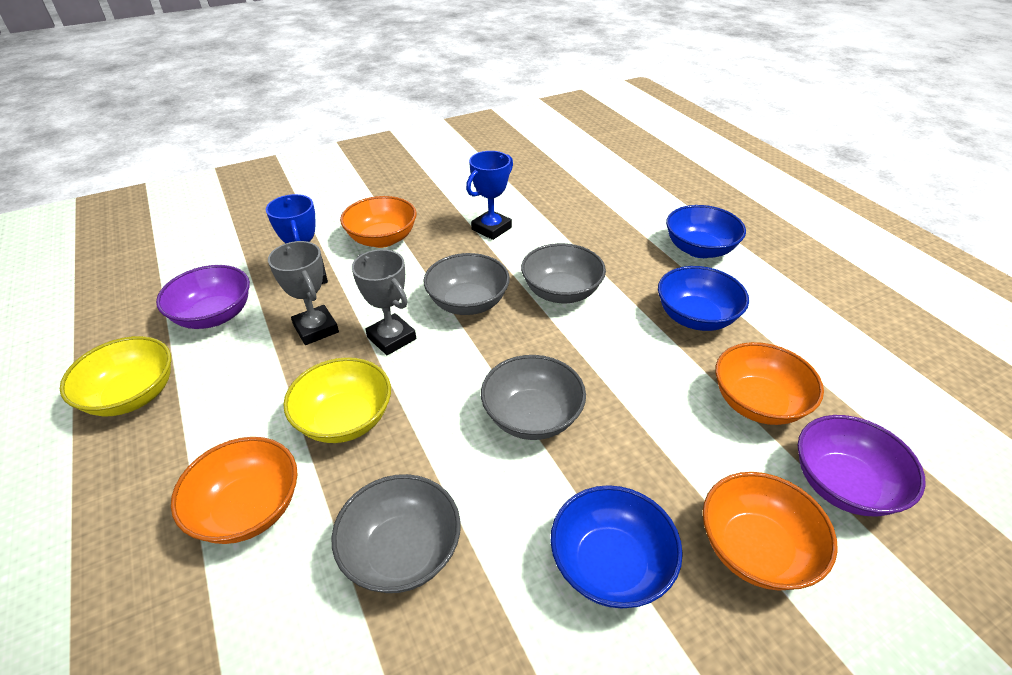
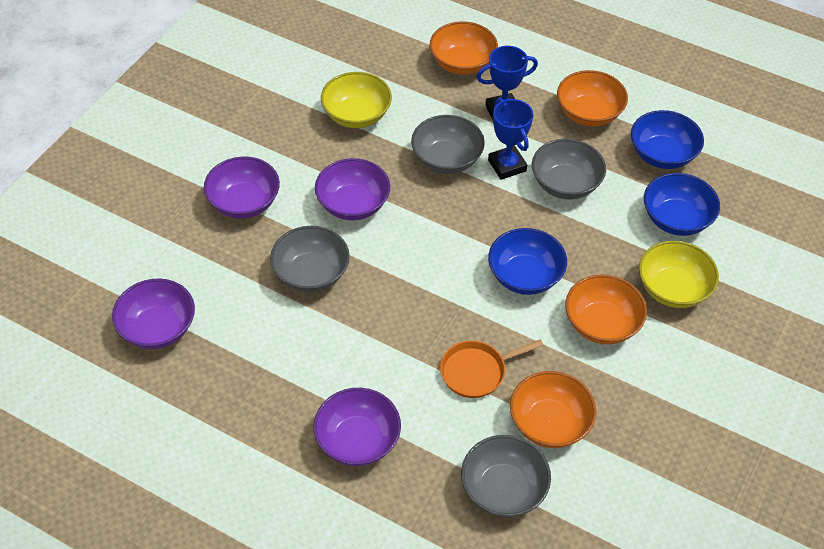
grey trophy: 2 -> 0
orange pan: 0 -> 1
purple bowl: 2 -> 4

